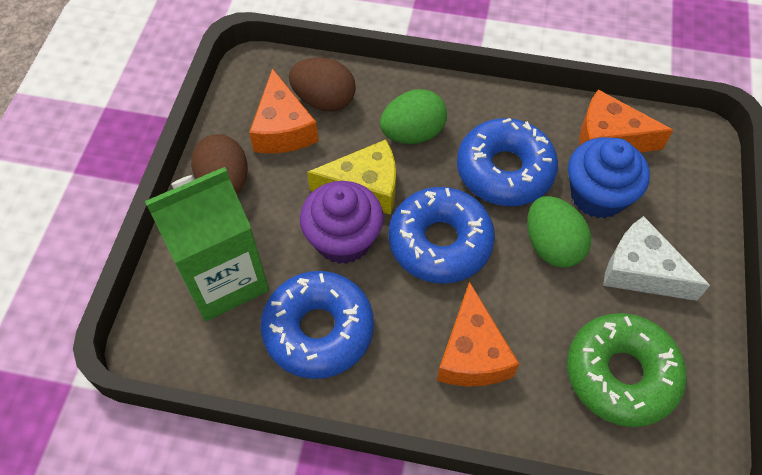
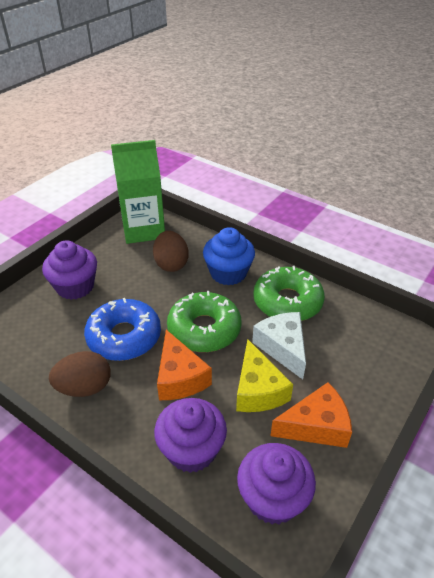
blue donut: 3 -> 1
green donut: 1 -> 2
green egg: 2 -> 0
orange cheese: 3 -> 2
purple cupcake: 1 -> 3

